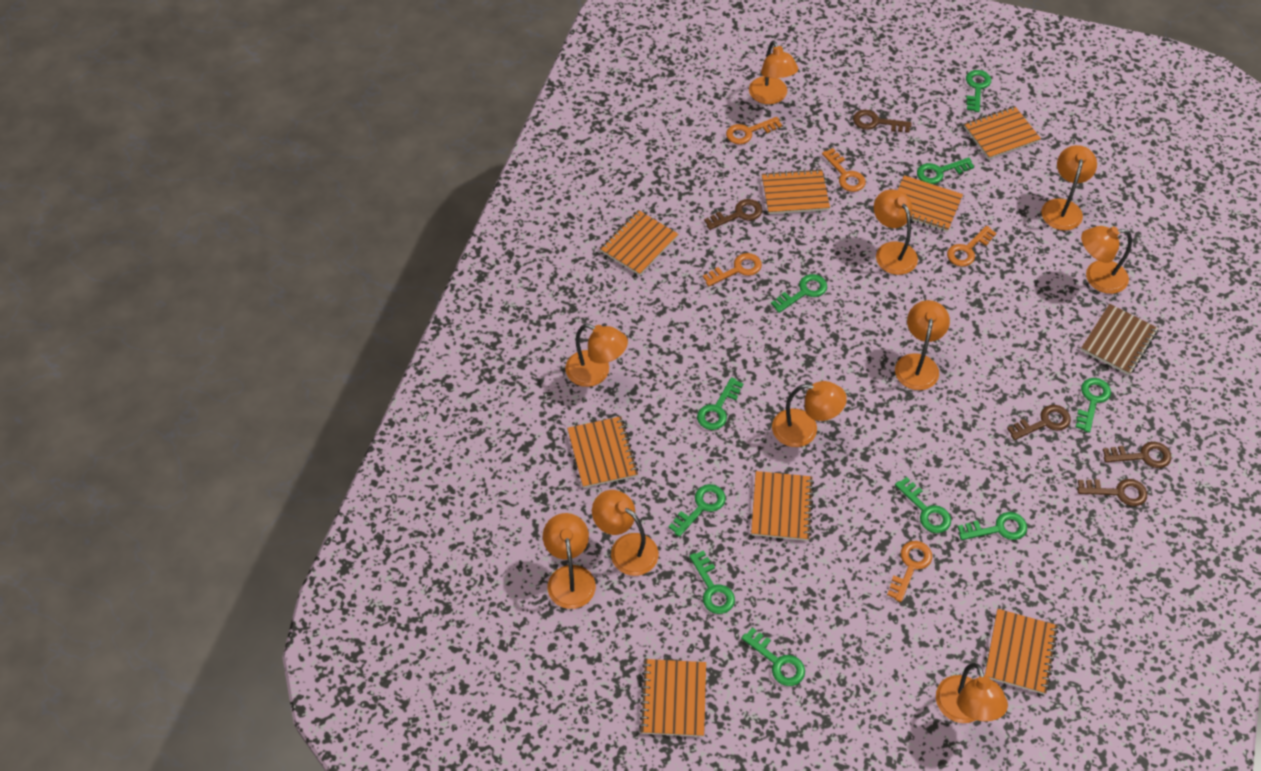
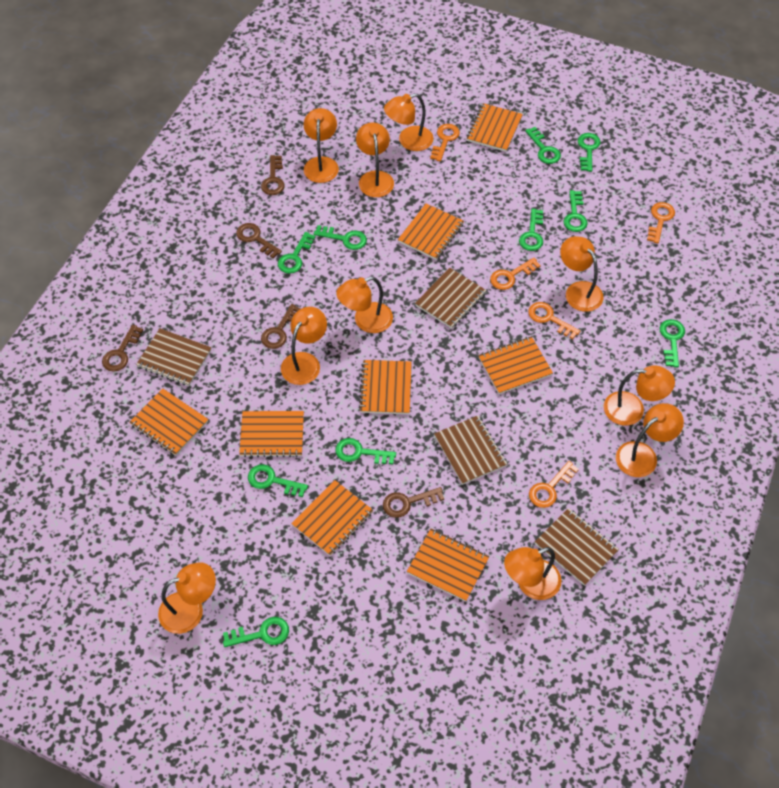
brown notebook: 1 -> 4

